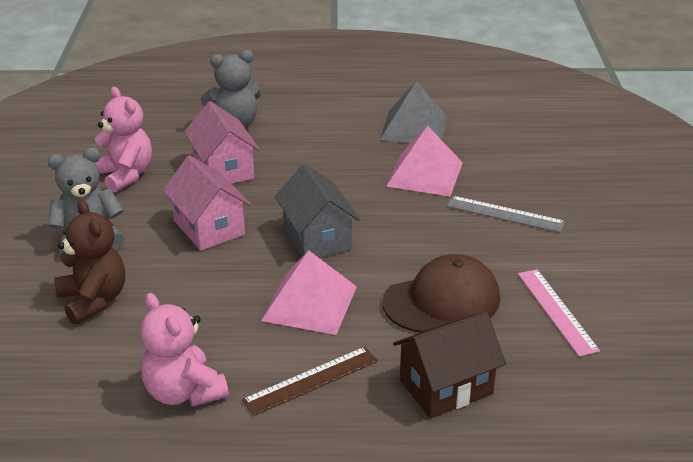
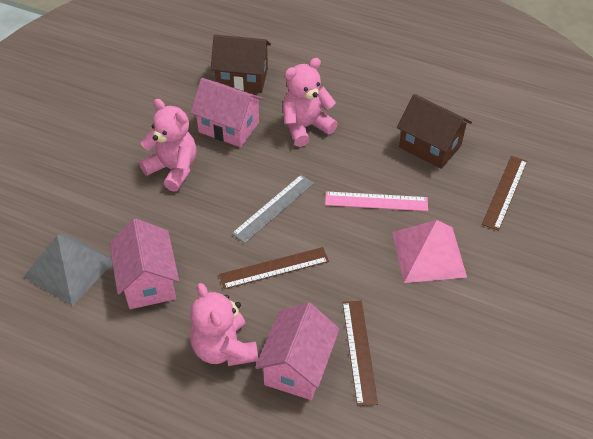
brown cap: 1 -> 0
brown house: 1 -> 2
brown ruler: 1 -> 3
brown teddy bear: 1 -> 0
grey house: 1 -> 0
grey teddy bear: 2 -> 0
pink house: 2 -> 3
pink pyramid: 2 -> 1
pink teddy bear: 2 -> 3

